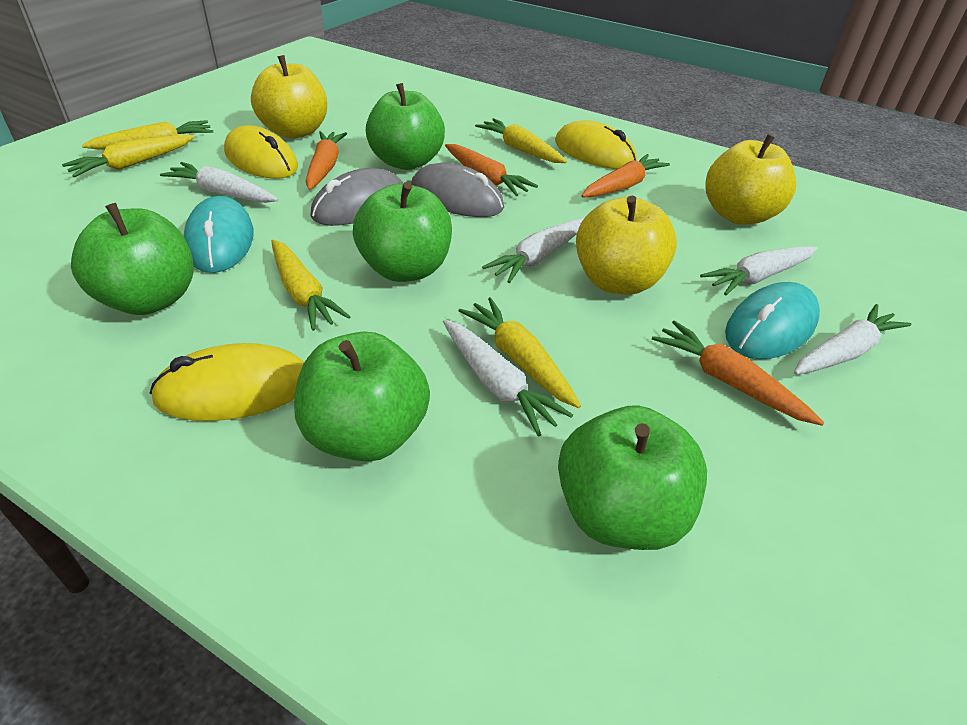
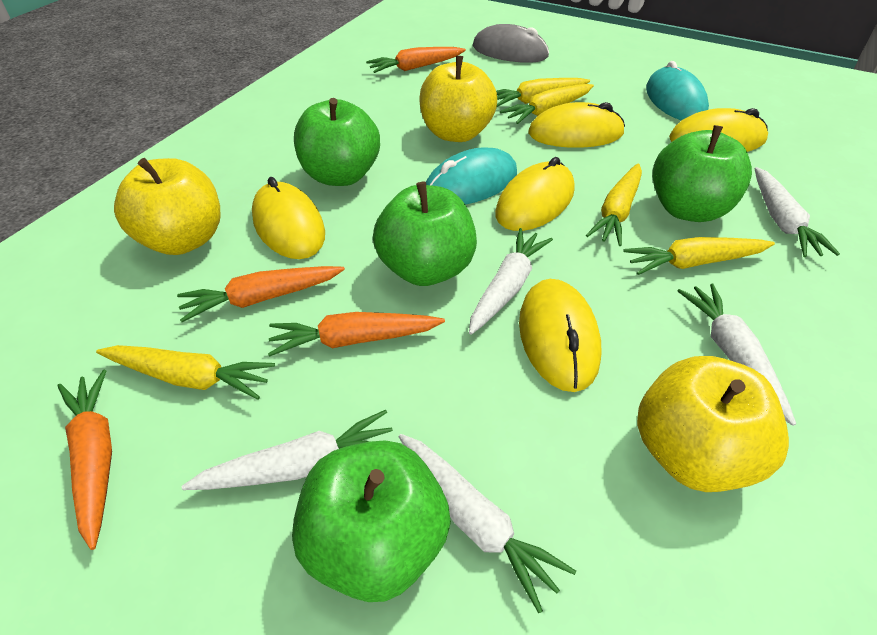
green apple: 5 -> 4
grey mouse: 2 -> 1
yellow mouse: 3 -> 5

